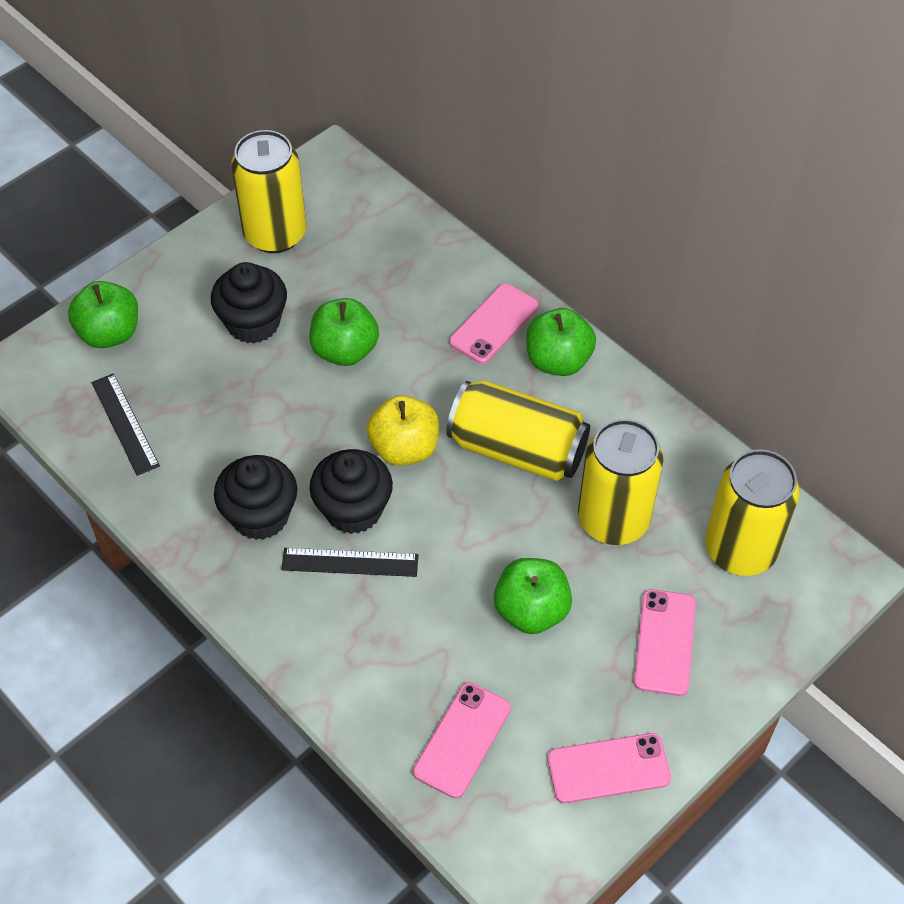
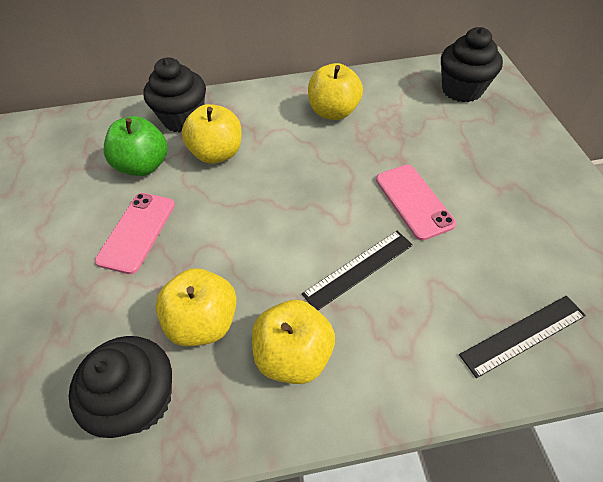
green apple: 4 -> 1
pink phone: 4 -> 2
yellow apple: 1 -> 4
yellow can: 4 -> 0

